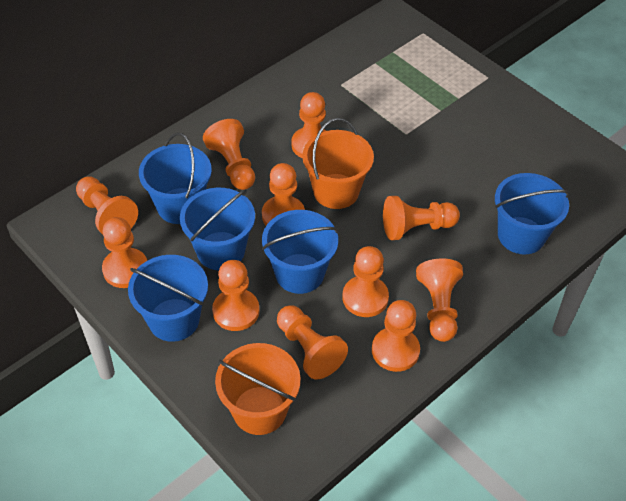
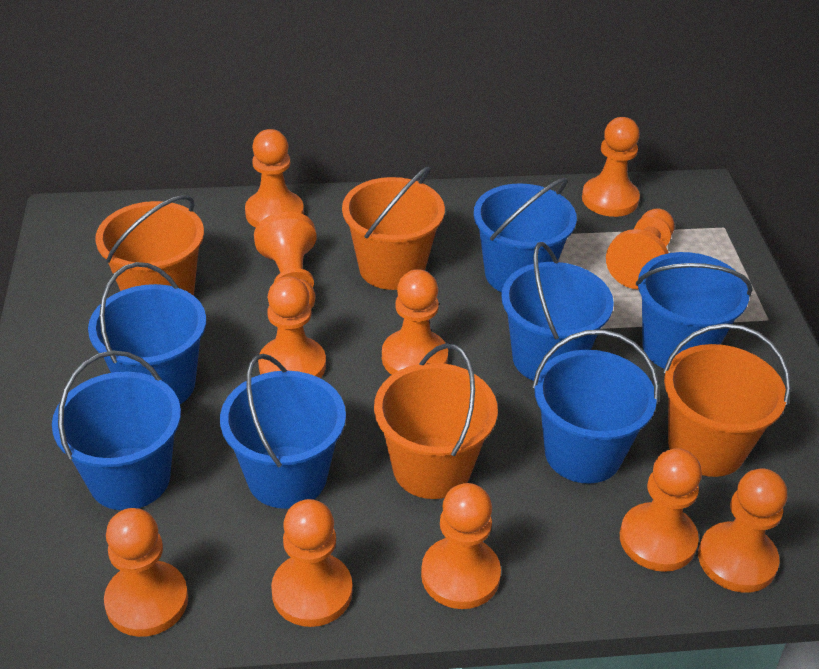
blue bucket: 5 -> 7
orange bucket: 2 -> 4

